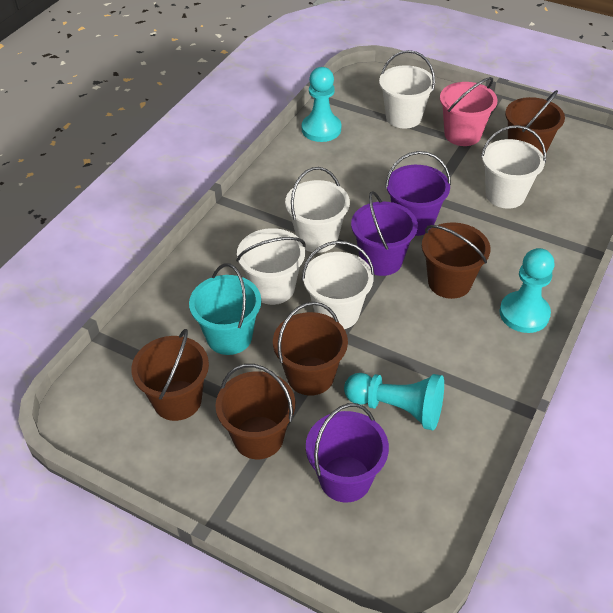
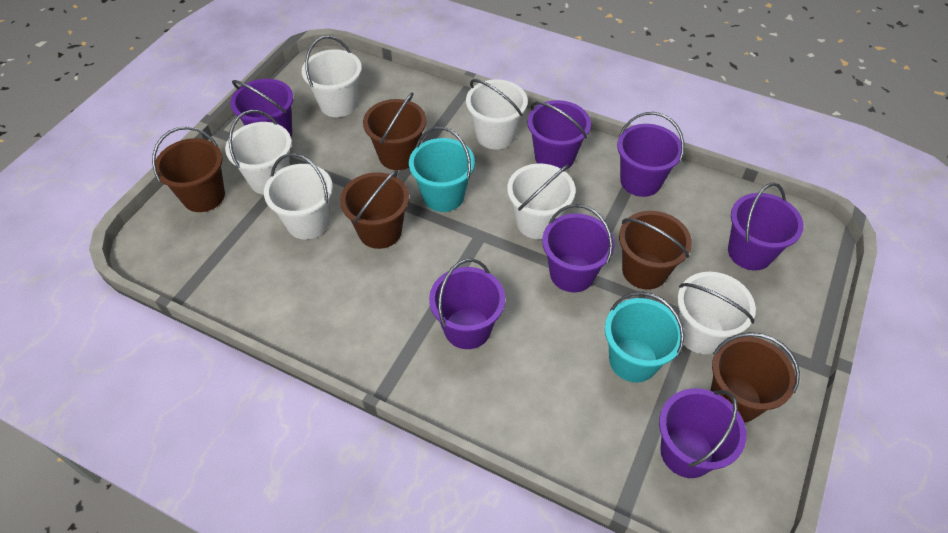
pink bucket: 1 -> 0
purple bucket: 3 -> 7
turquoise bucket: 1 -> 2
turquoise pawn: 3 -> 0
white bucket: 5 -> 6

